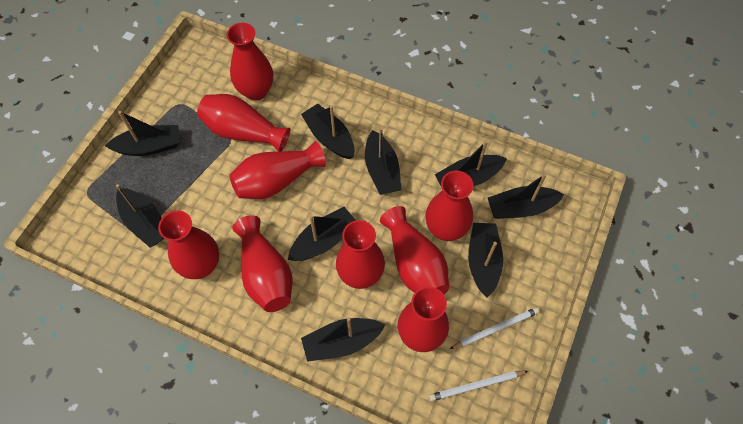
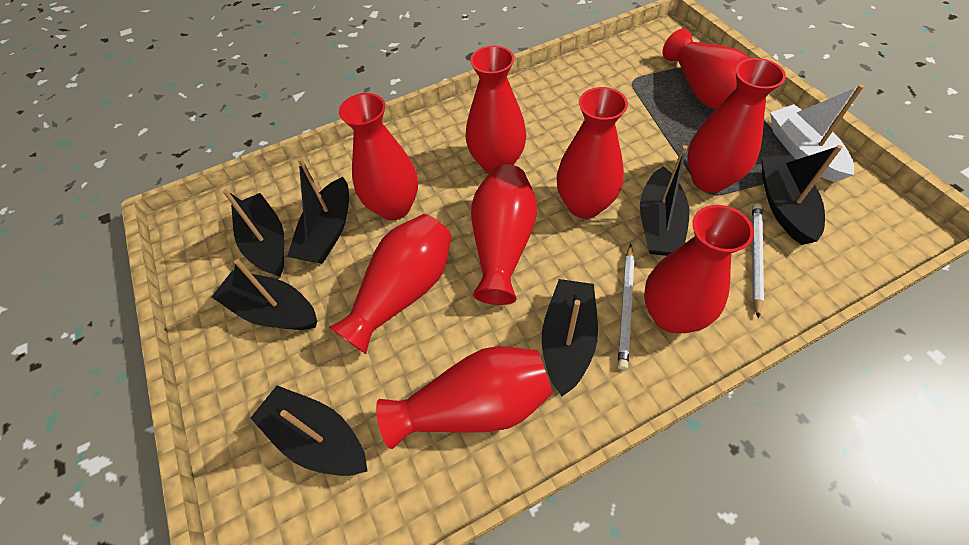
black boat: 9 -> 7
white boat: 0 -> 1

